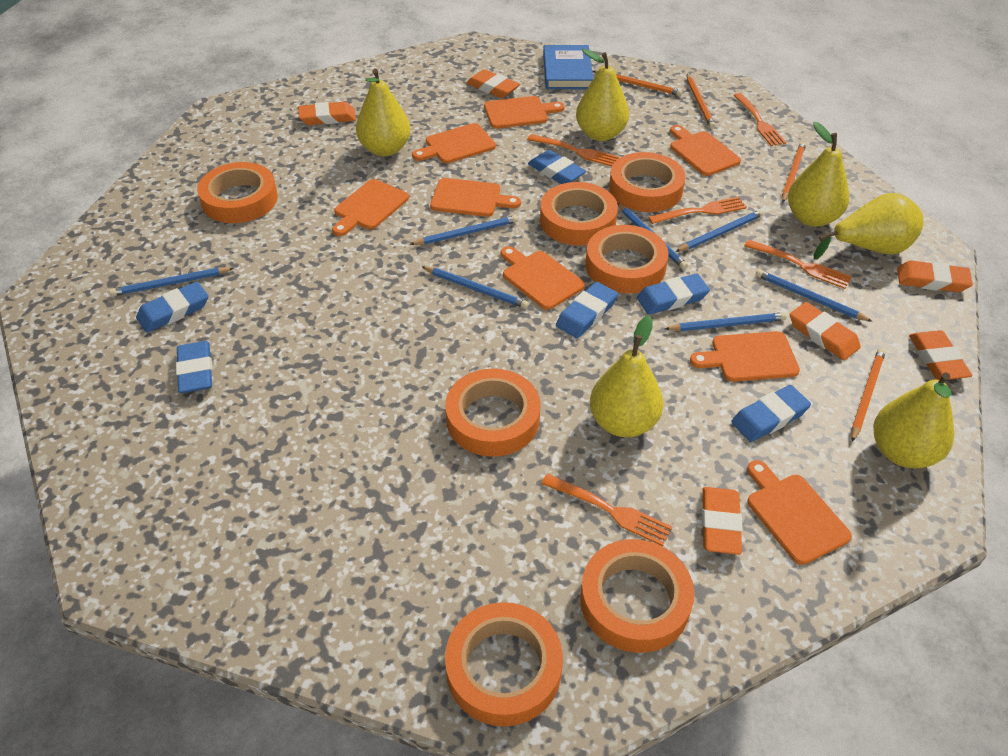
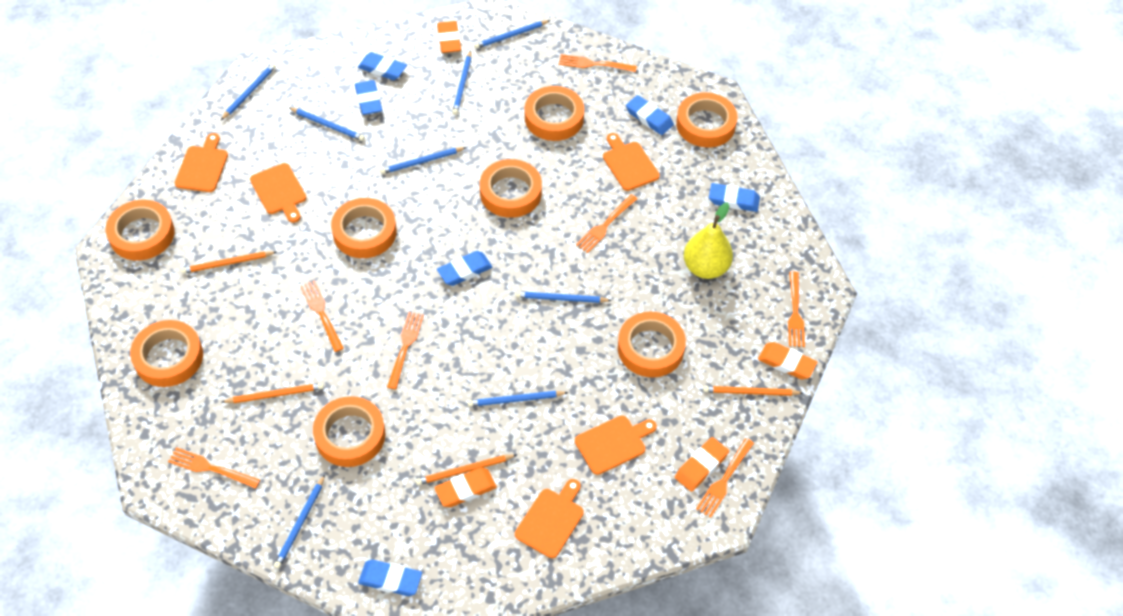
blue book: 1 -> 0
blue pencil: 7 -> 8
orange cutting board: 8 -> 5
orange eraser: 6 -> 4
orange fork: 5 -> 7
orange tape: 7 -> 8
yellow pear: 6 -> 1

